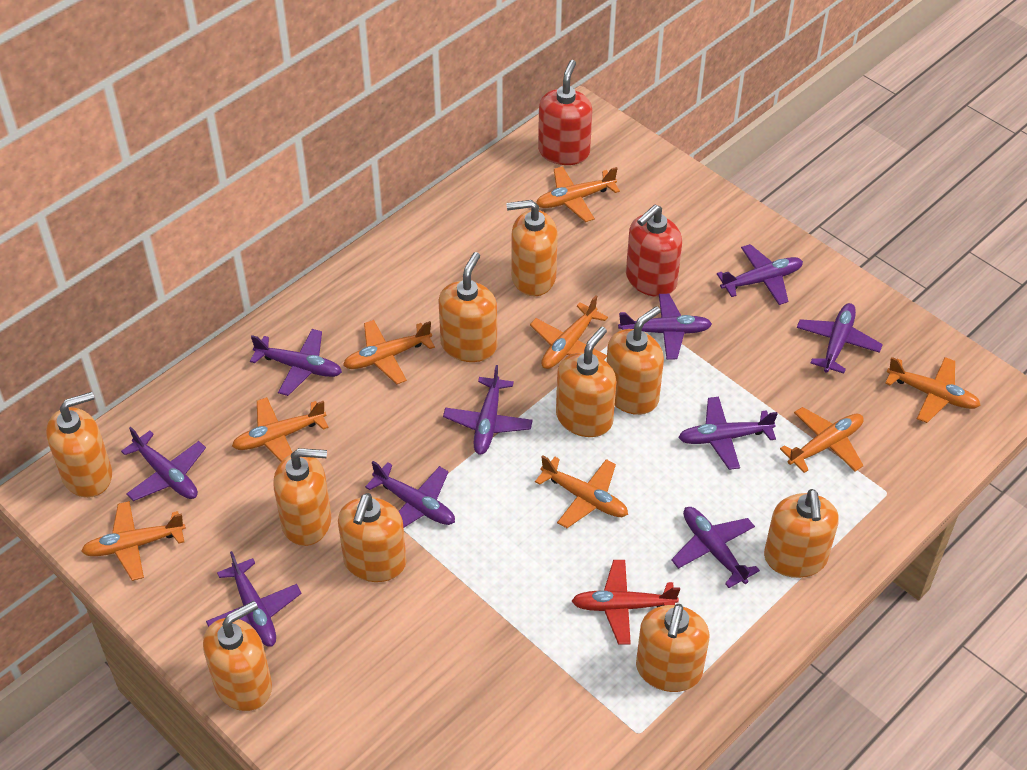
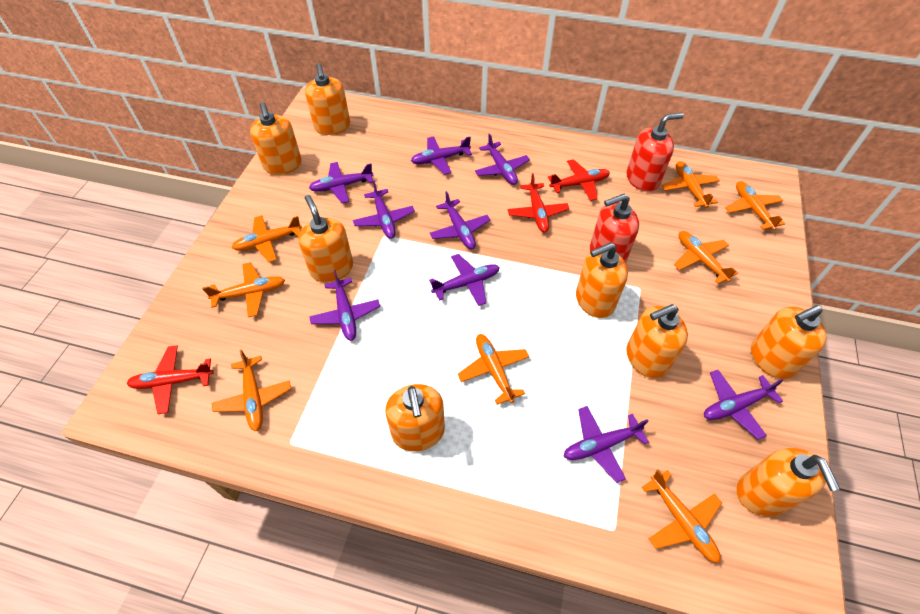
orange soap dispenser: 10 -> 8
purple plane: 10 -> 9
red plane: 1 -> 3

